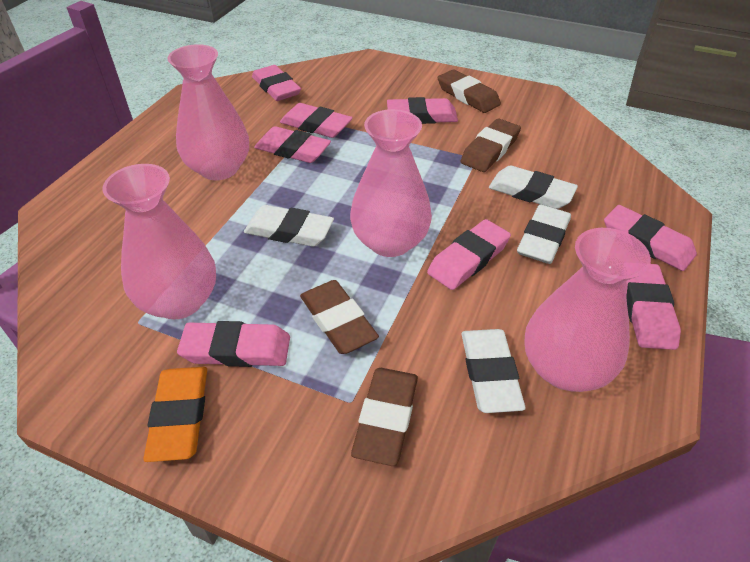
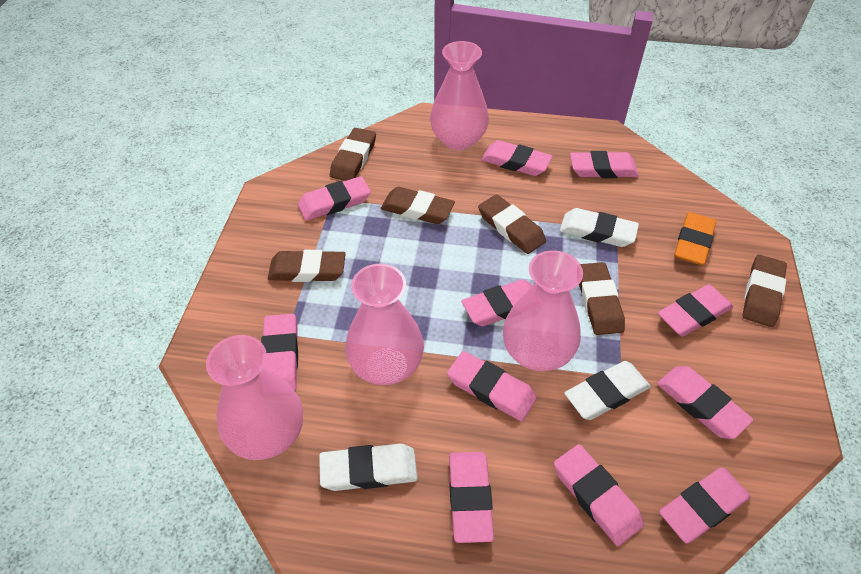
brown eraser: 4 -> 6
pink eraser: 8 -> 11
white eraser: 4 -> 3

